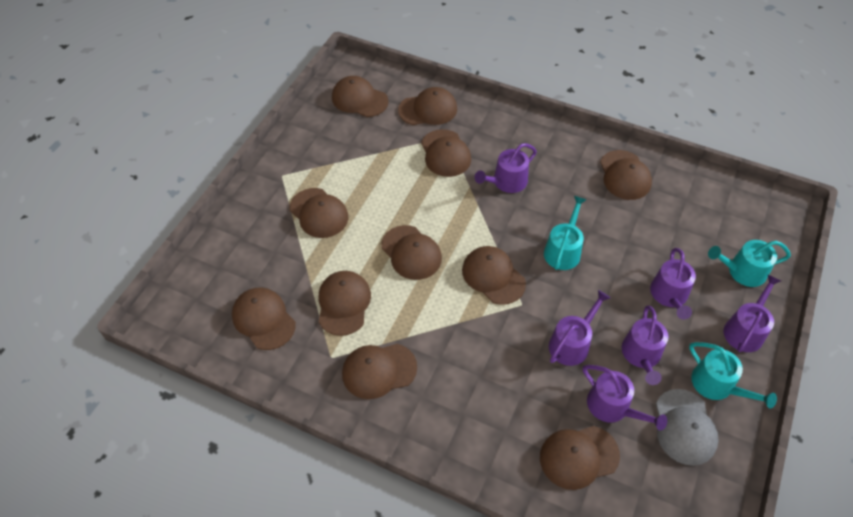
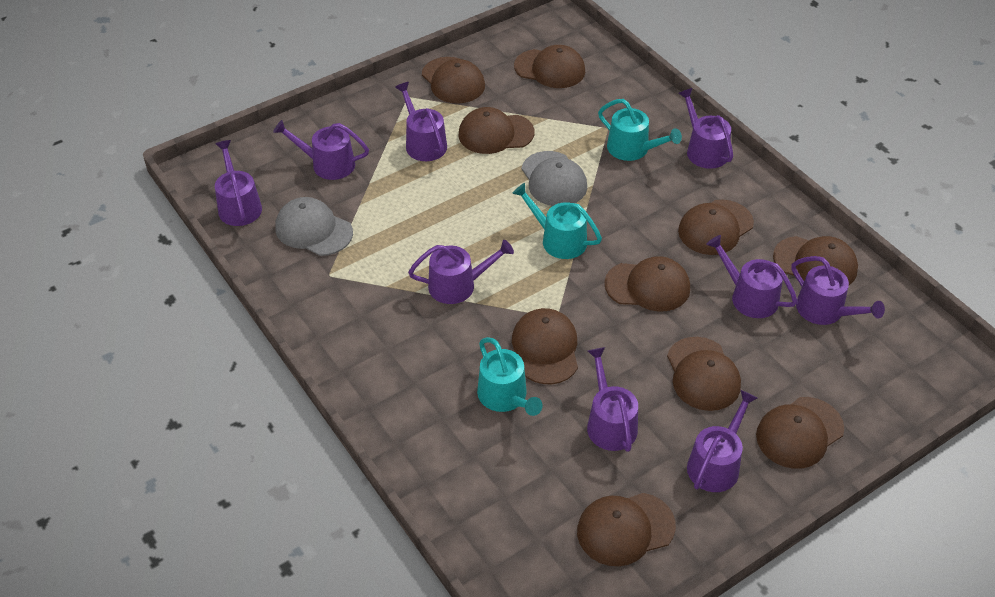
brown cap: 11 -> 10
grey cap: 1 -> 2
purple watering can: 6 -> 9

